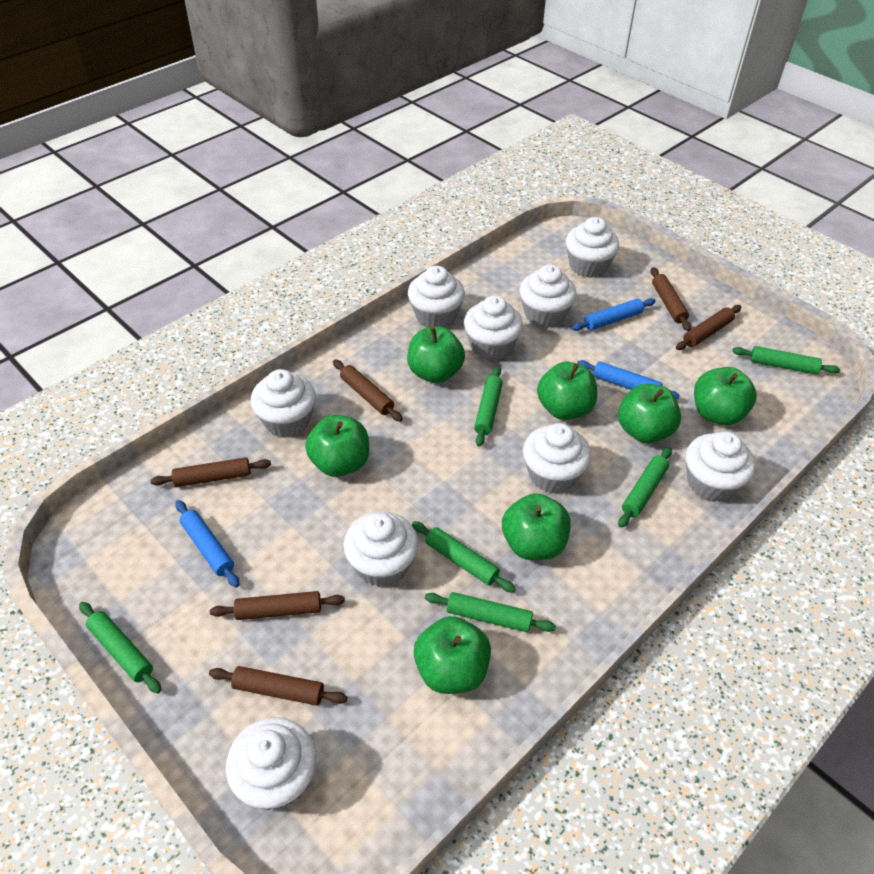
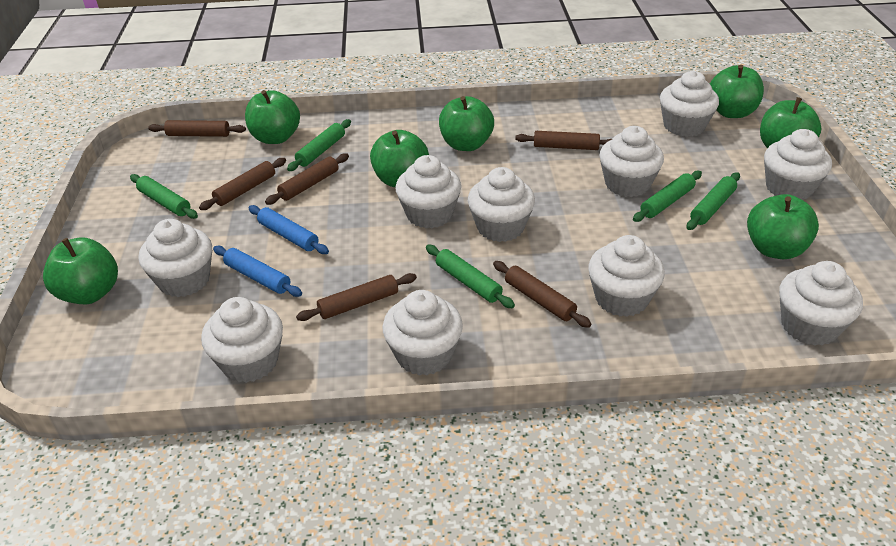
blue rolling pin: 3 -> 2
green rolling pin: 6 -> 5
white cupcake: 9 -> 10

